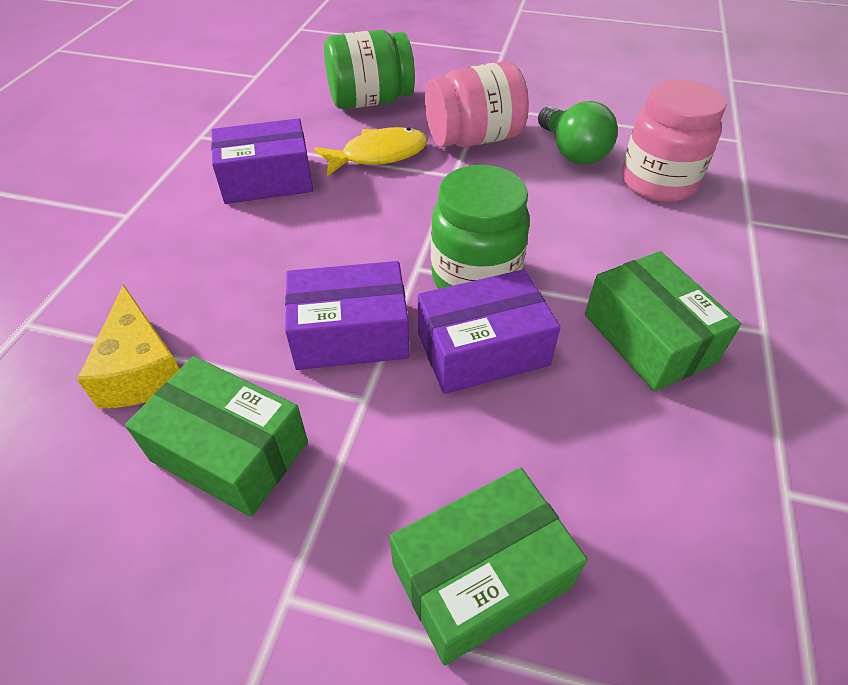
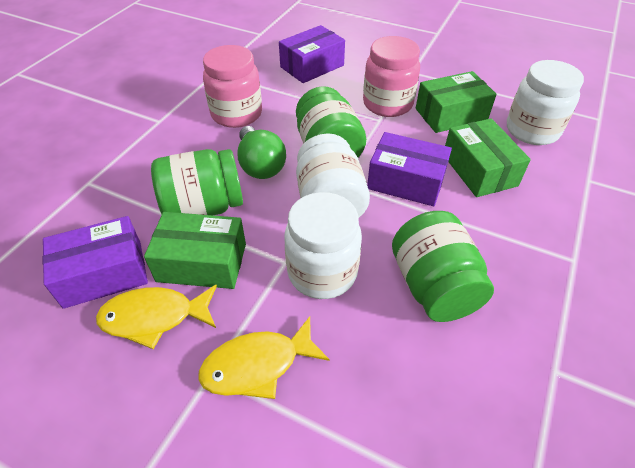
green jar: 2 -> 3
white jar: 0 -> 3
yellow cheese: 1 -> 0
yellow fish: 1 -> 2

